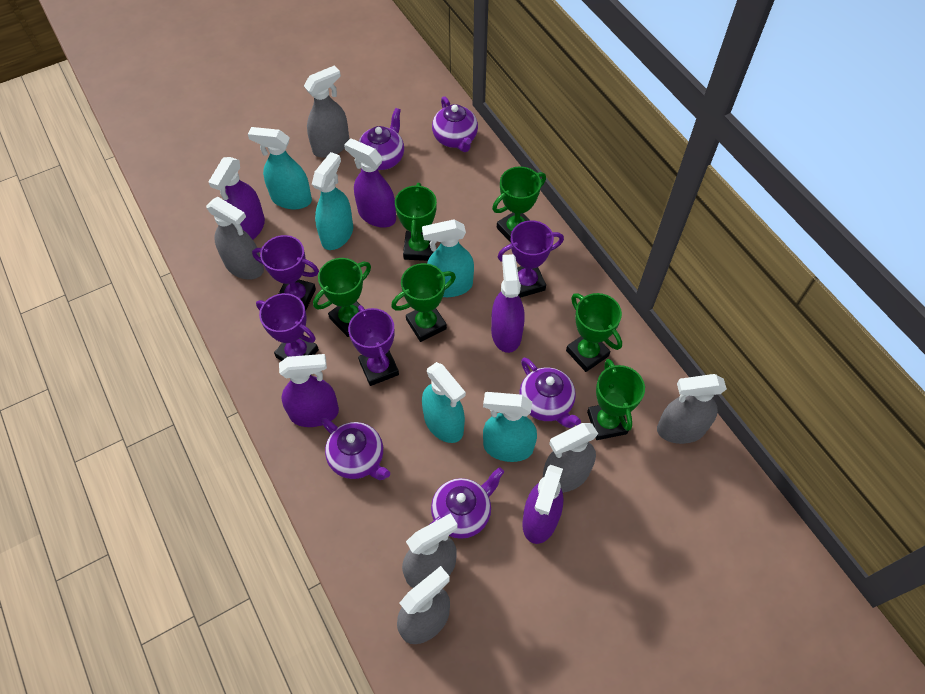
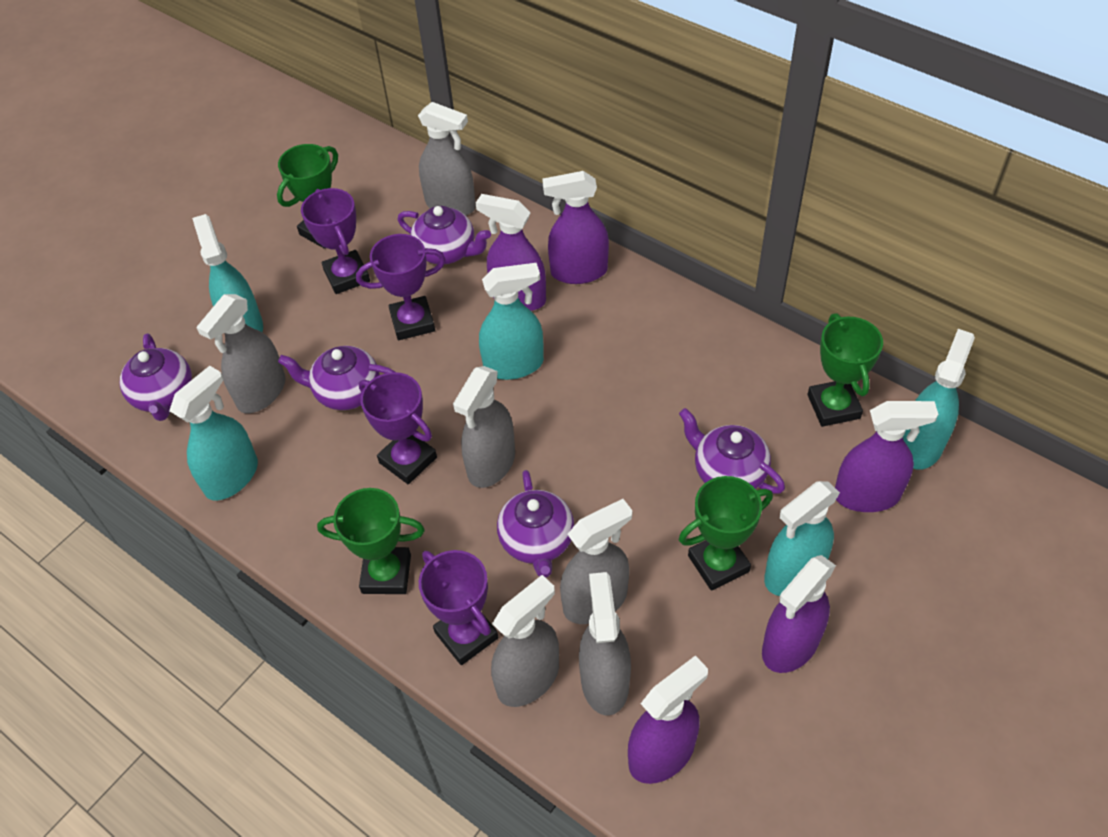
green trophy: 6 -> 4

